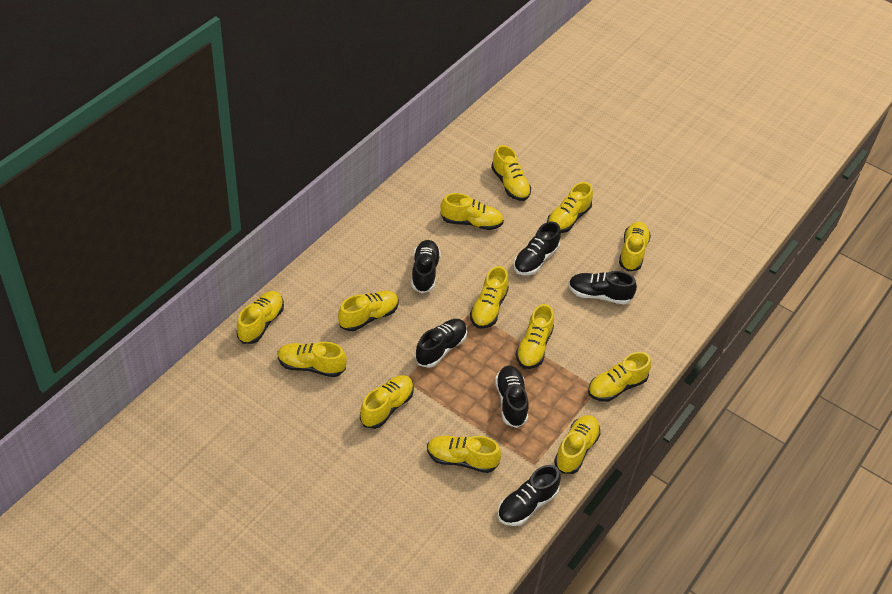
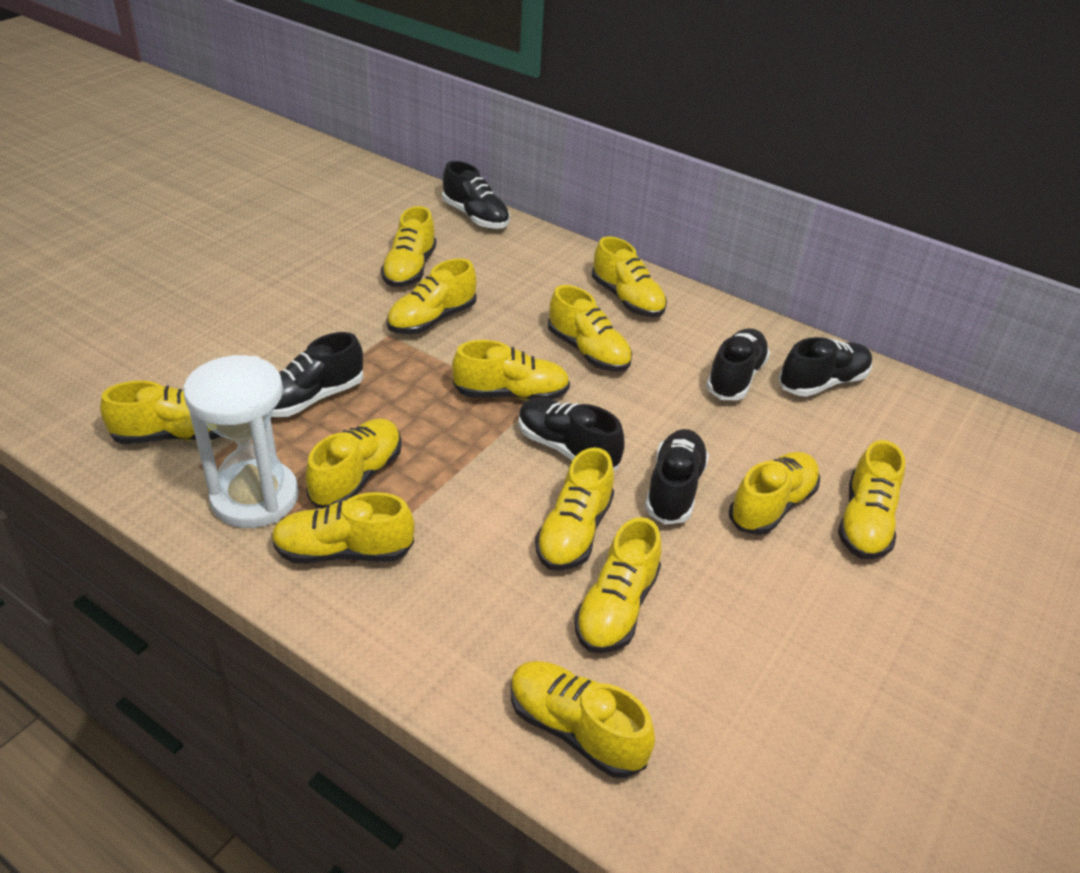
white hourglass: 0 -> 1

